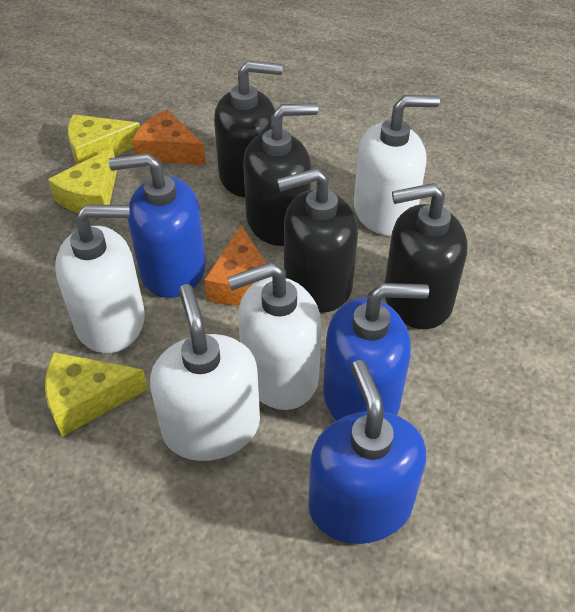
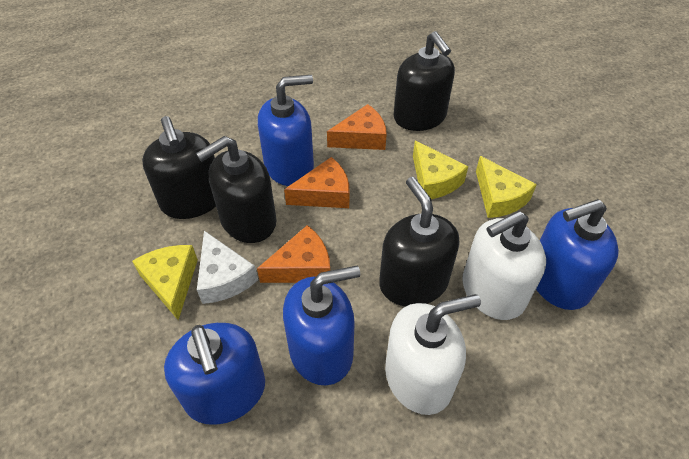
blue soap dispenser: 3 -> 4
orange cheese: 2 -> 3
white cheese: 0 -> 1
white soap dispenser: 4 -> 2

